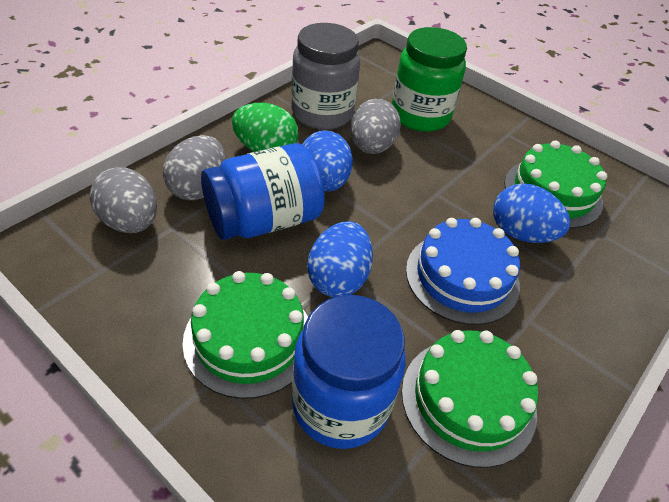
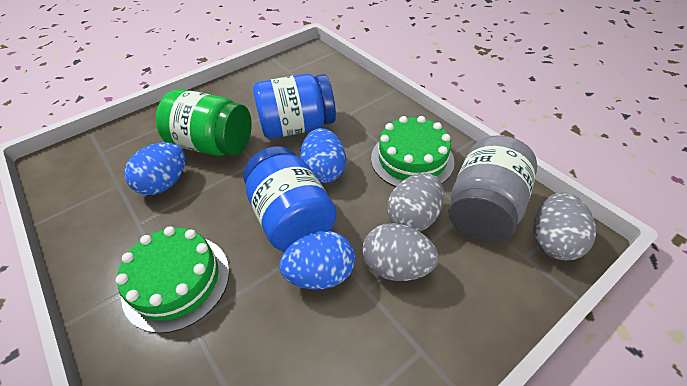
blue cake: 1 -> 0
green cake: 3 -> 2
green egg: 1 -> 0

